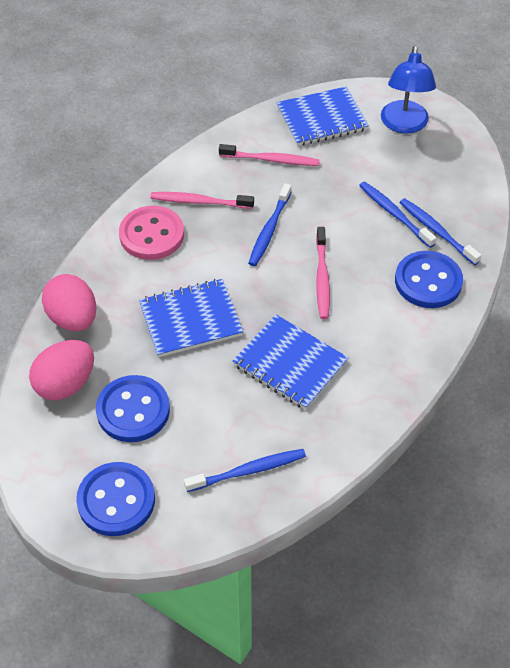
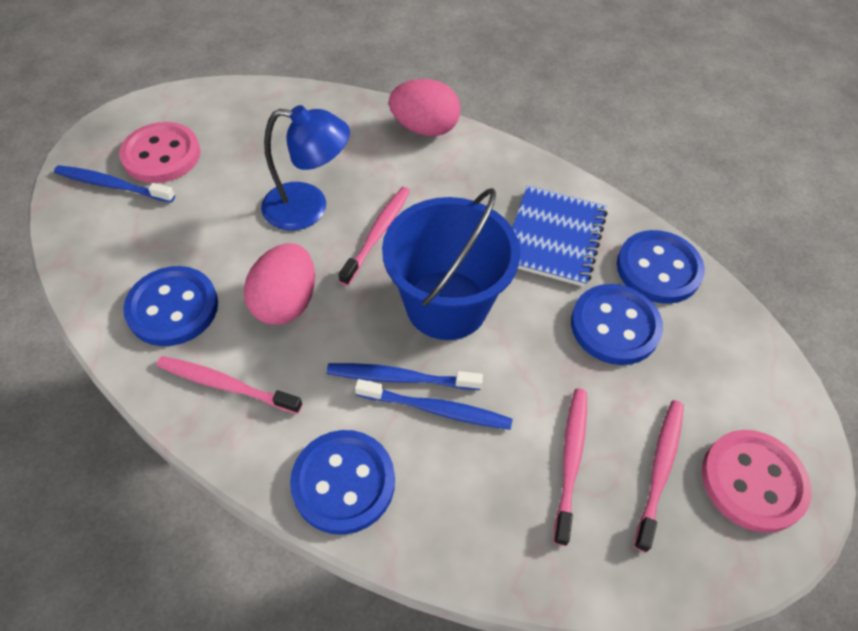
blue bucket: 0 -> 1
blue button: 3 -> 4
blue notebook: 3 -> 1
blue toothbrush: 4 -> 3
pink button: 1 -> 2
pink toothbrush: 3 -> 4

